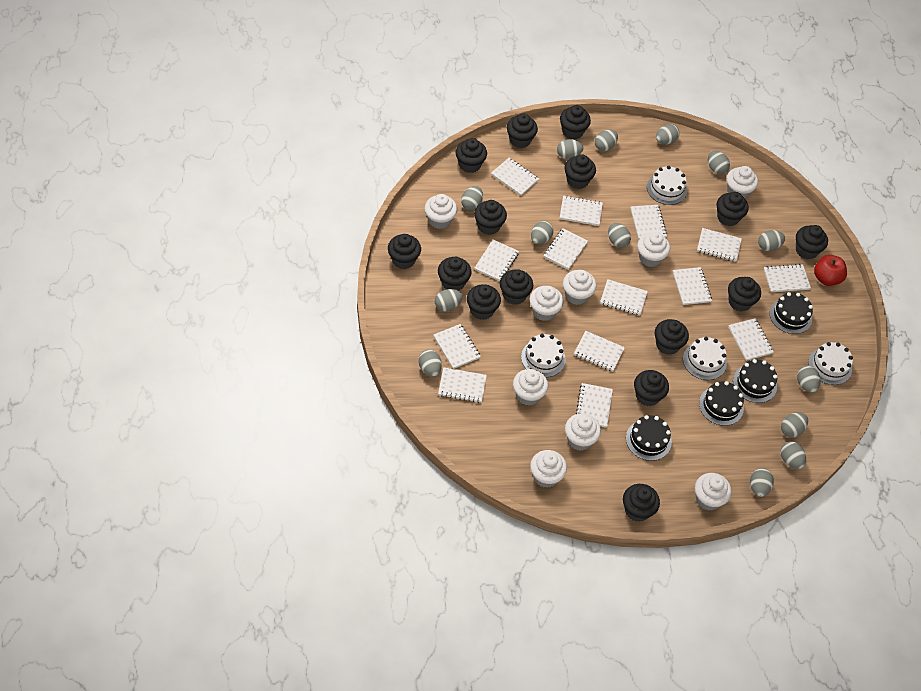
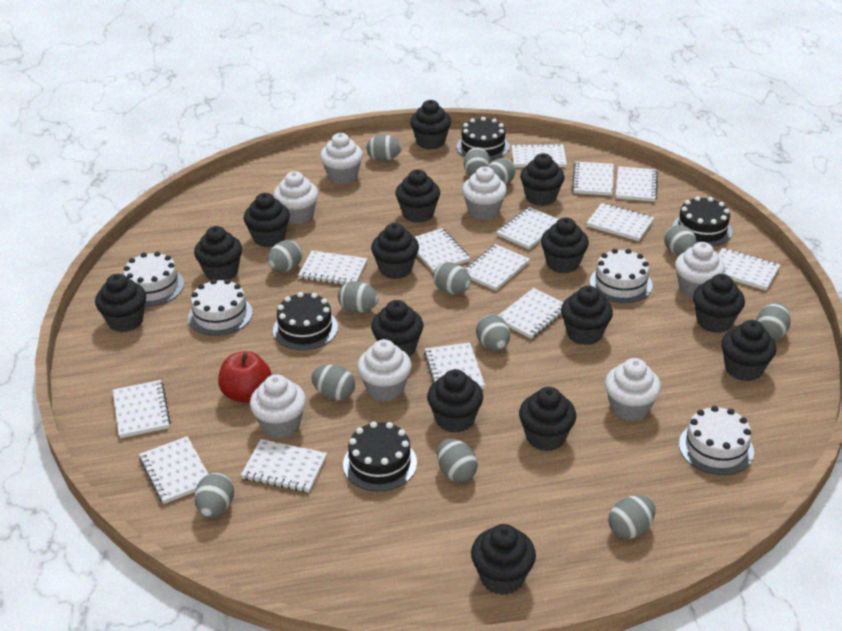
grey egg: 14 -> 13
white cupcake: 9 -> 7

